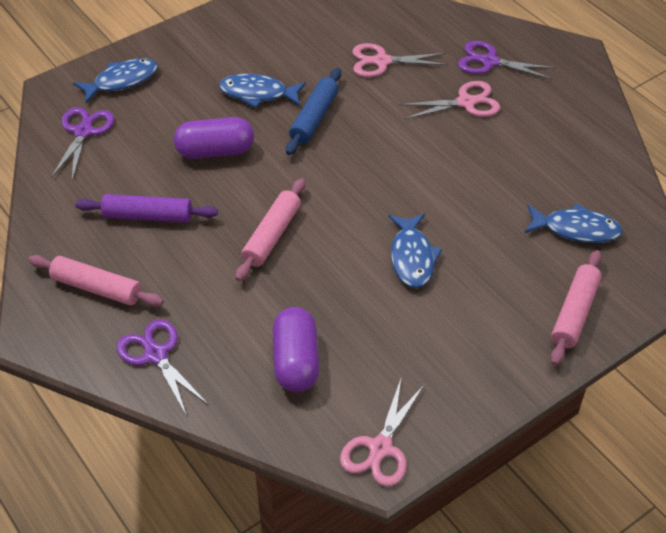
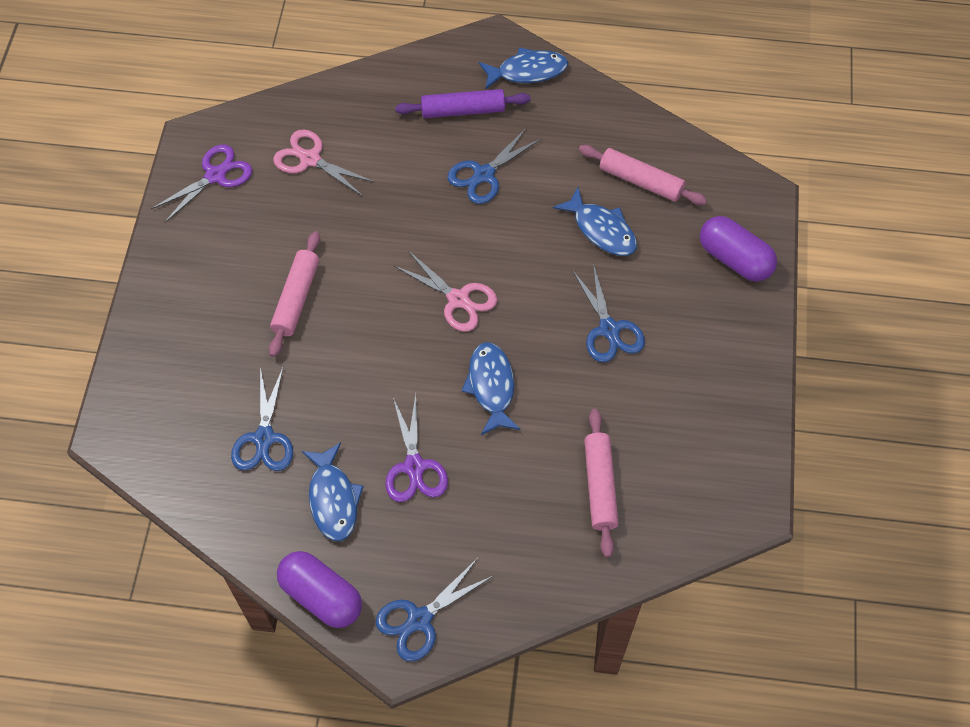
blue rolling pin: 1 -> 0
blue scissors: 0 -> 4
pink scissors: 3 -> 2
purple scissors: 3 -> 2

